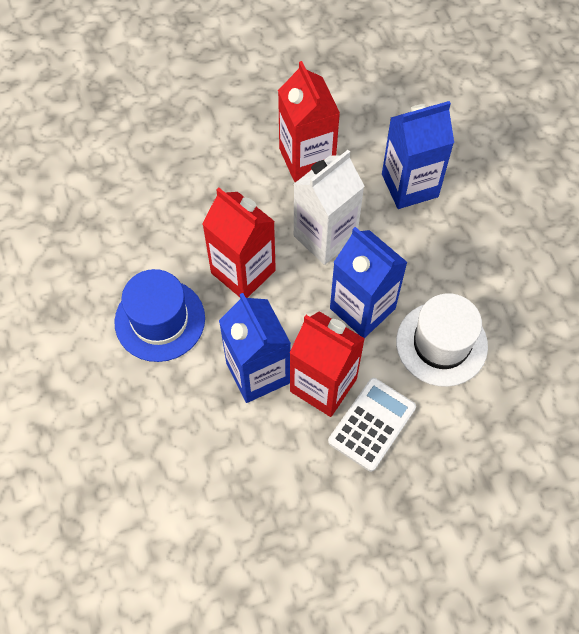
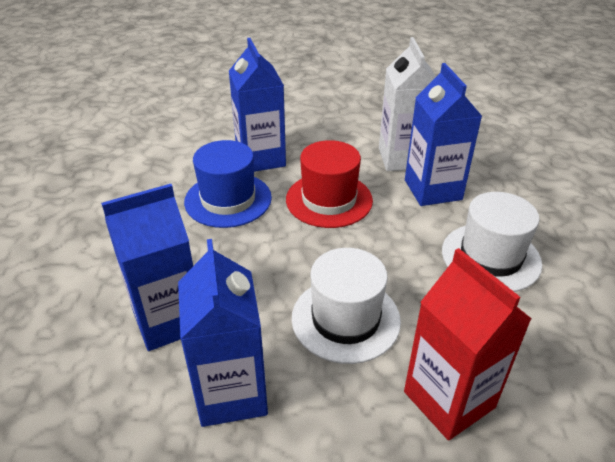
blue carton: 3 -> 4
red carton: 3 -> 1
red hat: 0 -> 1
white calculator: 1 -> 0
white hat: 1 -> 2

